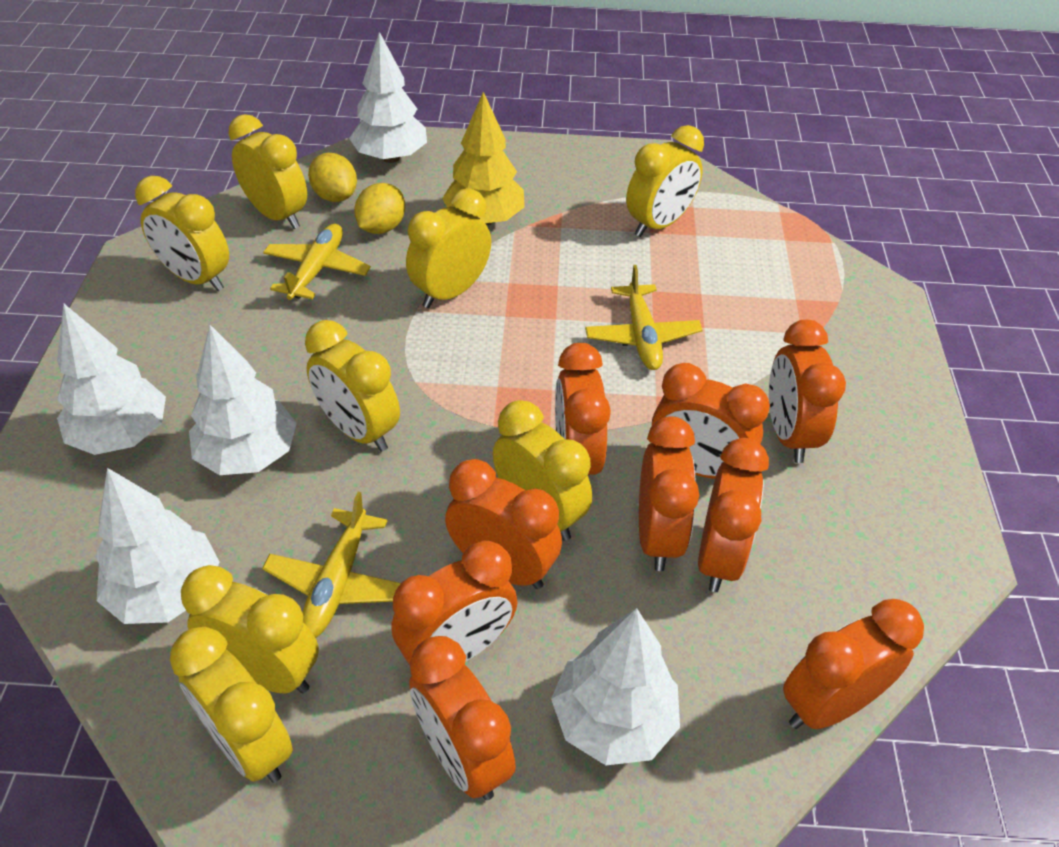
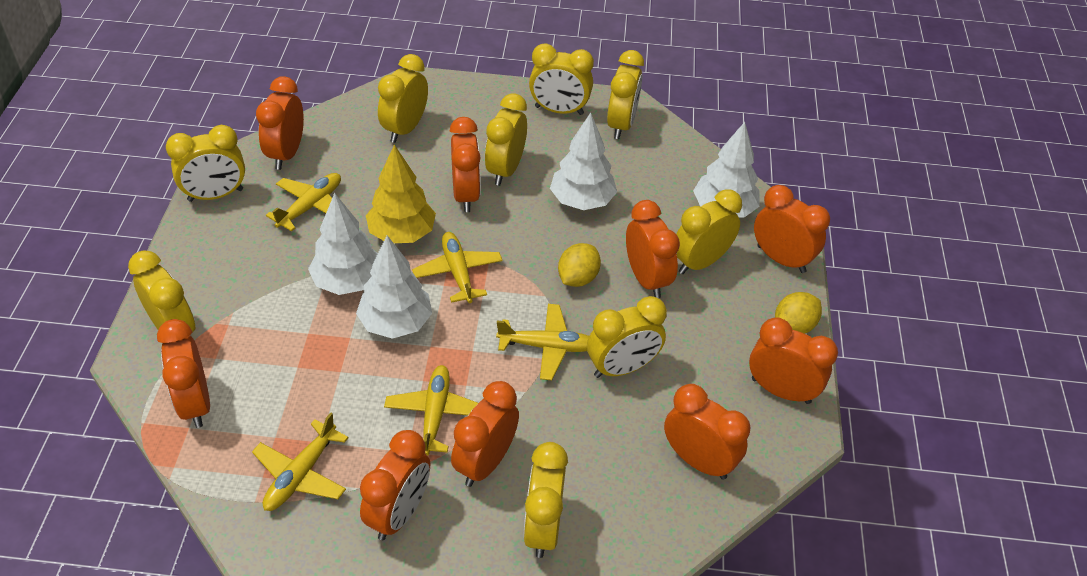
white tree: 5 -> 4
yellow clock: 8 -> 9
yellow plane: 3 -> 5

